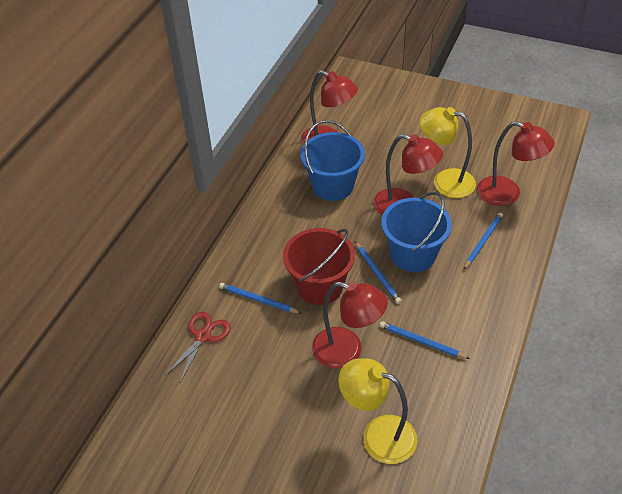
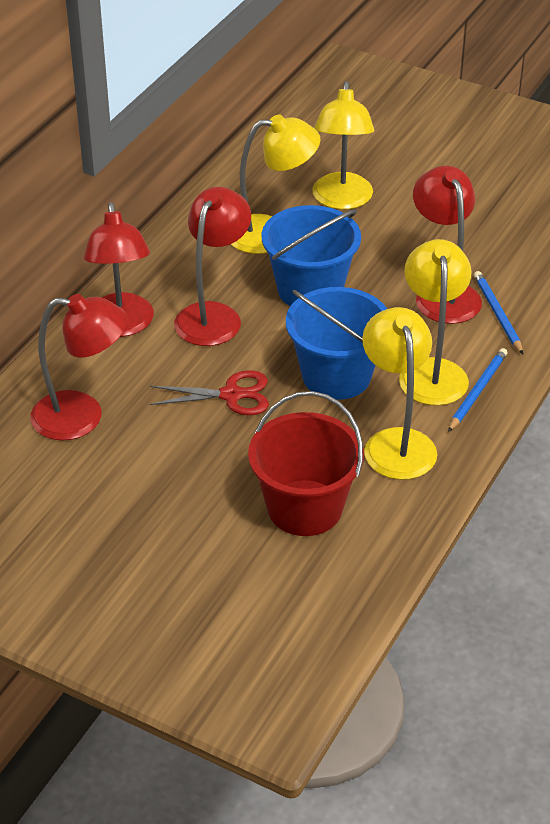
blue pencil: 4 -> 2
yellow lamp: 2 -> 4

